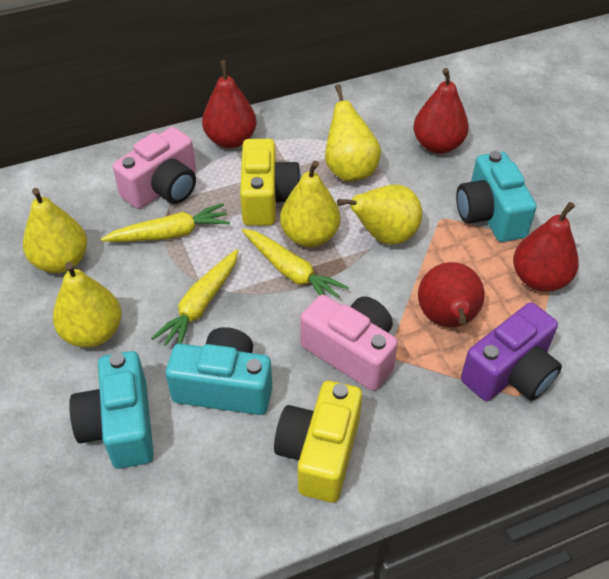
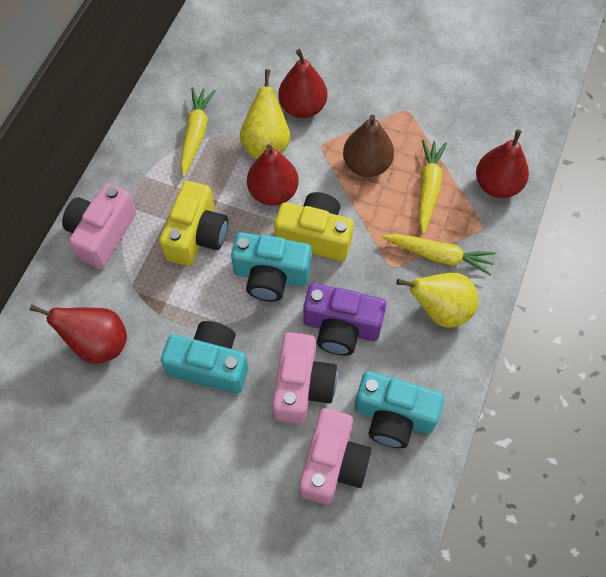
brown pear: 0 -> 1
pink camera: 2 -> 3
yellow pear: 5 -> 2

